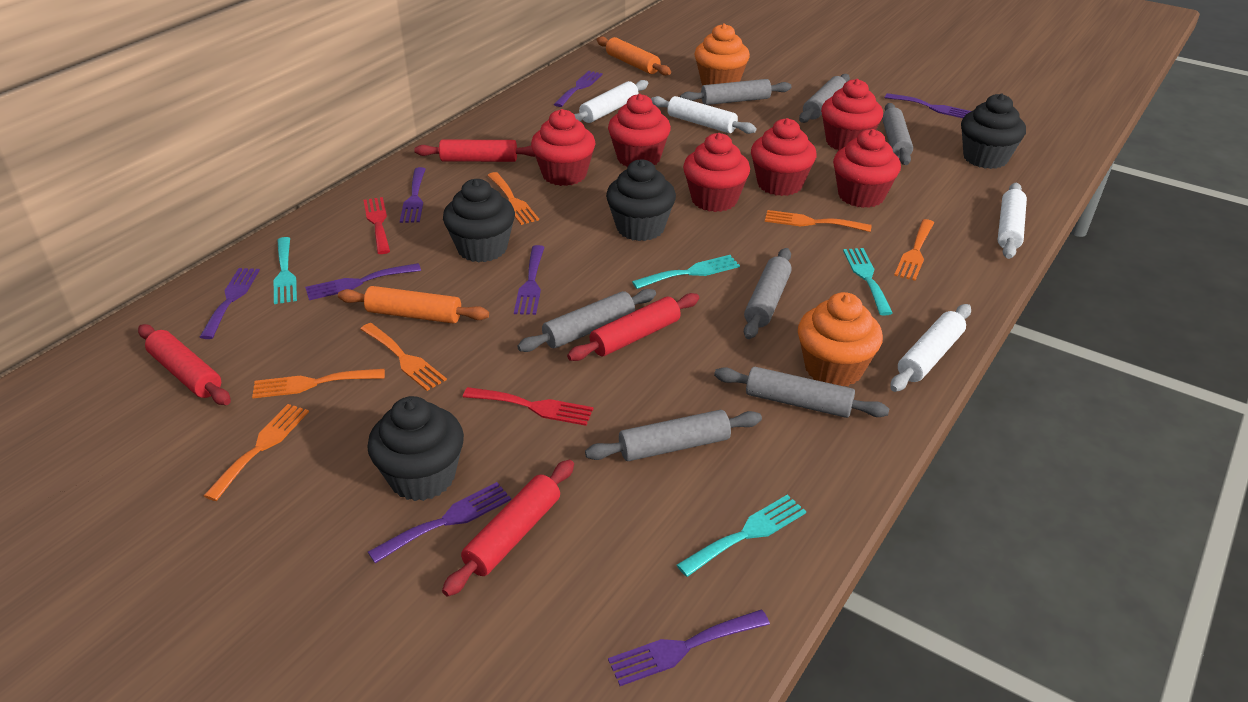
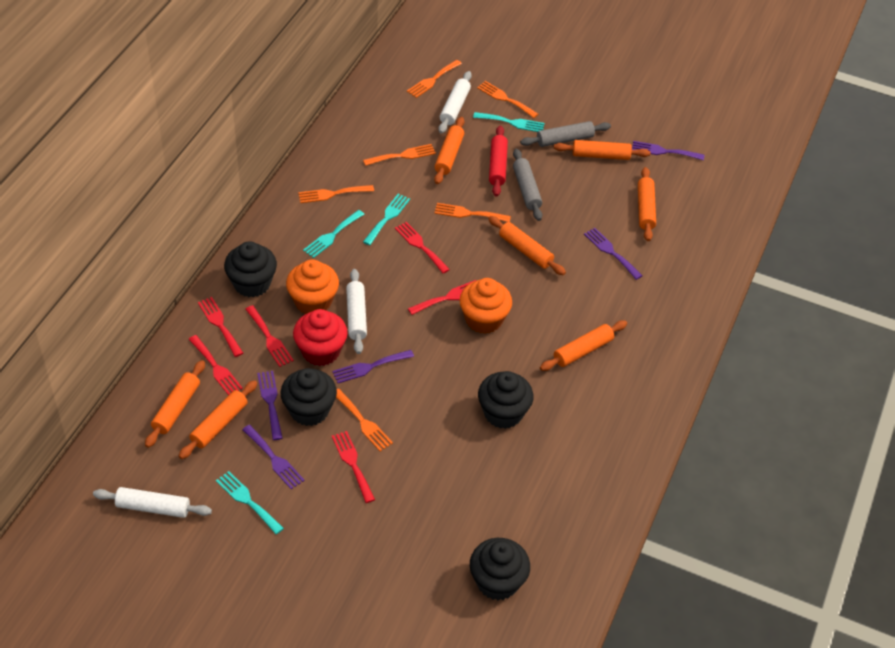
grey rolling pin: 7 -> 2
orange rolling pin: 2 -> 7
purple fork: 8 -> 5
red cupcake: 6 -> 1
red fork: 2 -> 6
red rolling pin: 4 -> 1
white rolling pin: 4 -> 3

